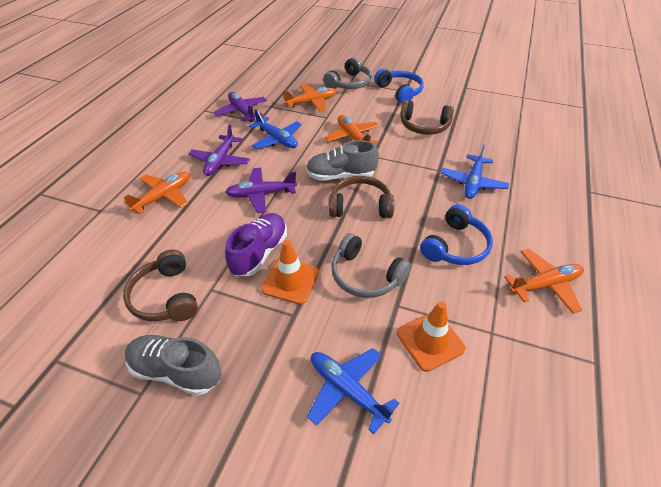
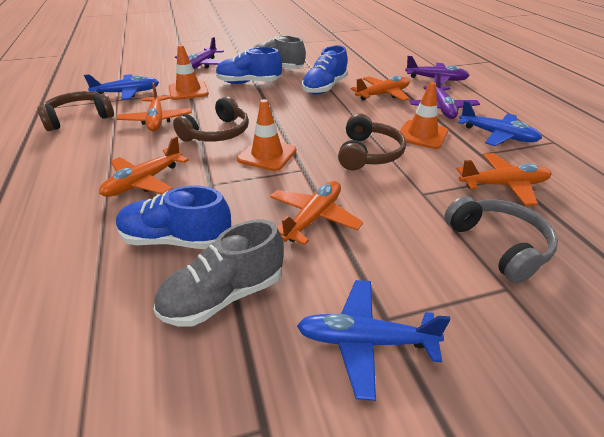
blue headphones: 2 -> 0
blue shoe: 0 -> 3
grey headphones: 2 -> 1
orange plane: 4 -> 5
orange traffic cone: 2 -> 3
purple shoe: 1 -> 0

